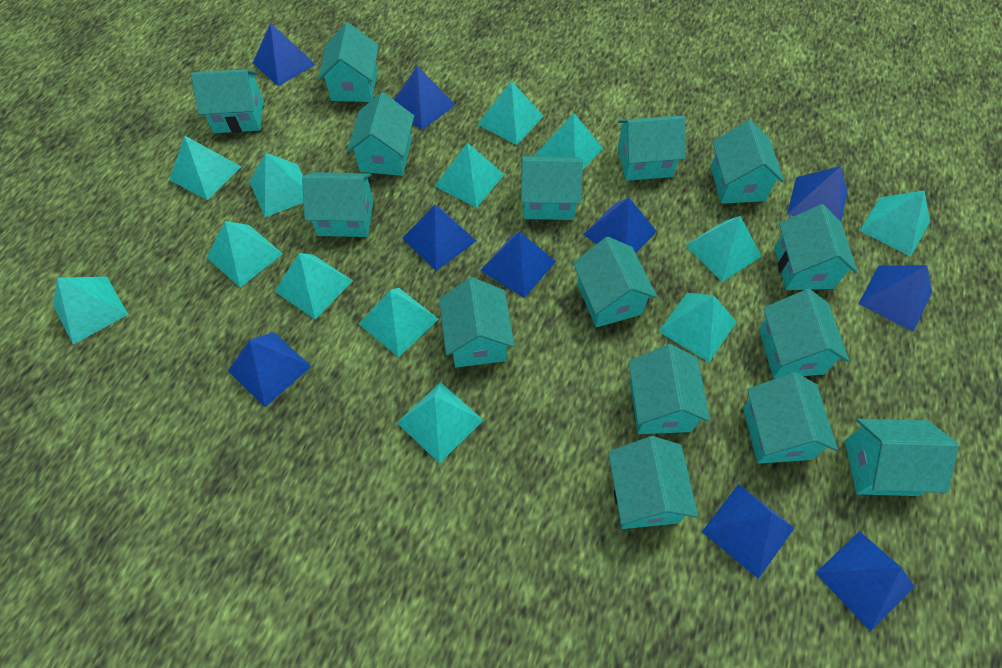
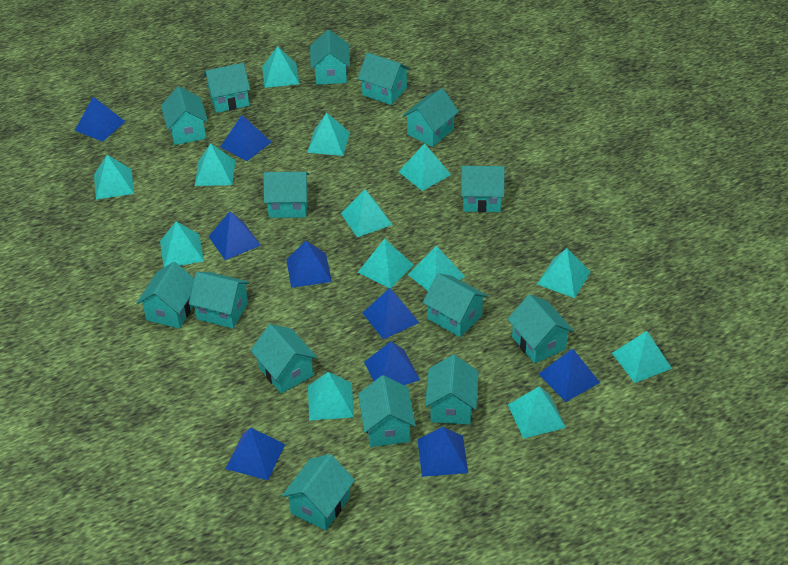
blue pyramid: 10 -> 9

